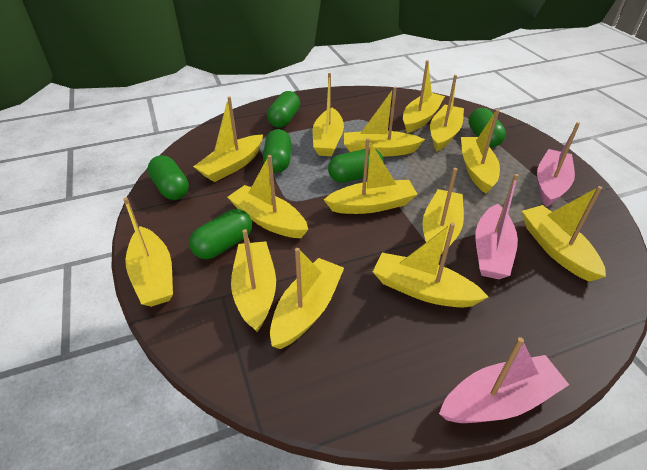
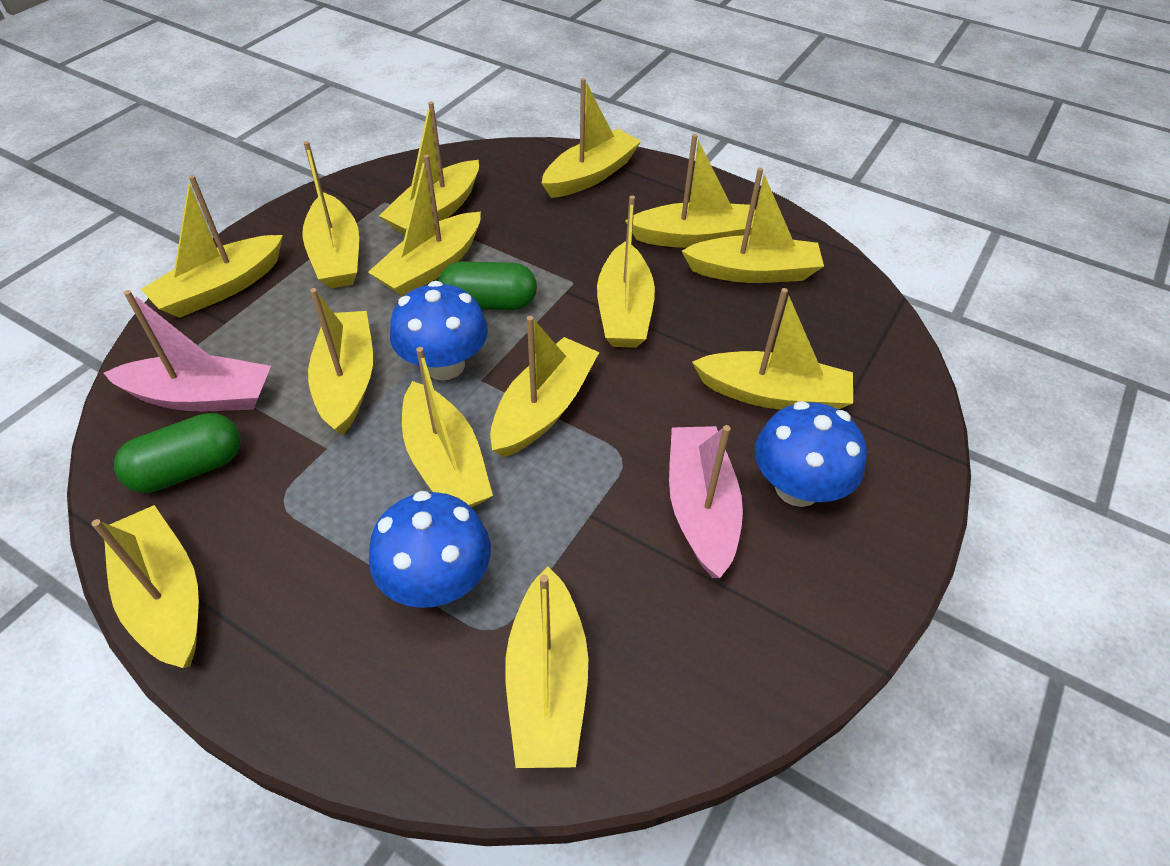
blue mushroom: 0 -> 3
green capsule: 6 -> 2
pink boat: 3 -> 2

